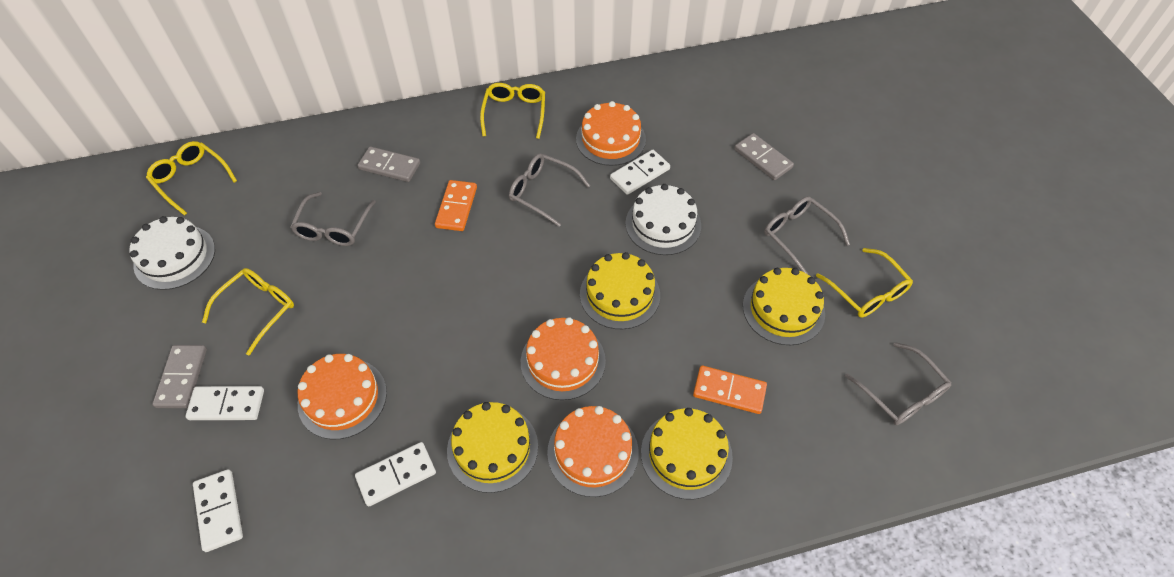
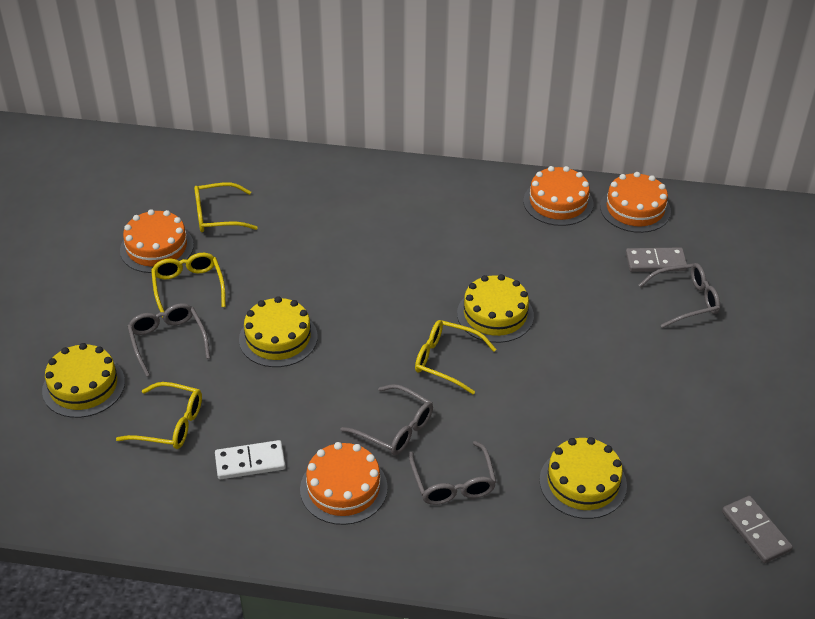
grey domino: 3 -> 2
orange domino: 2 -> 0
white cake: 2 -> 0
white domino: 4 -> 1

